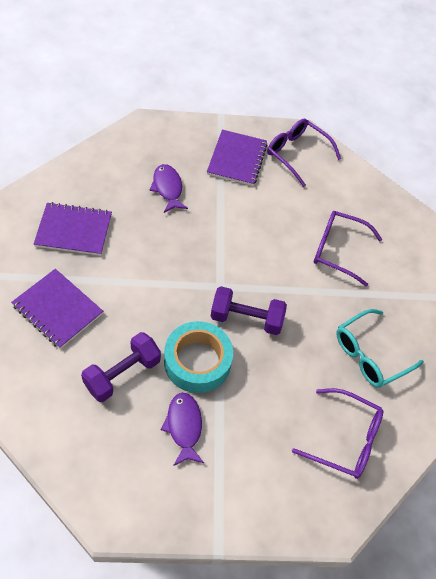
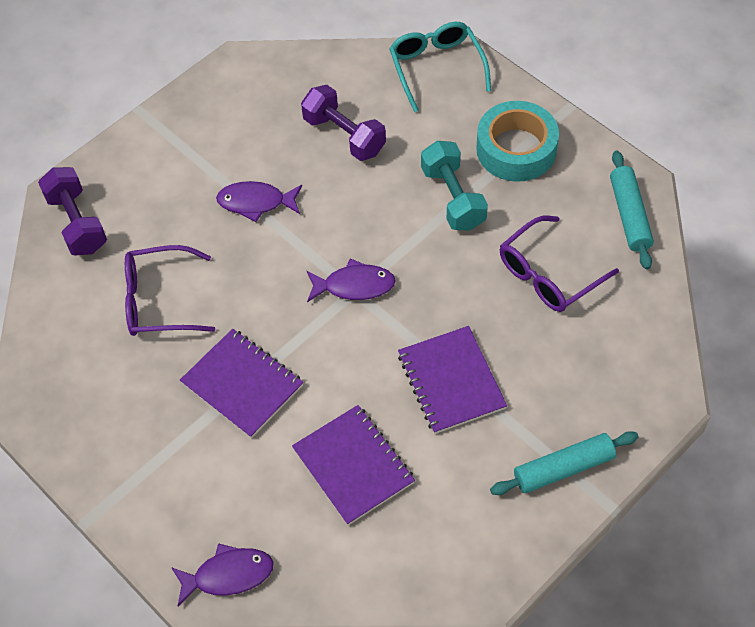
purple fish: 2 -> 3
purple glasses: 3 -> 2
turquoise dumbbell: 0 -> 1
turquoise rolling pin: 0 -> 2

